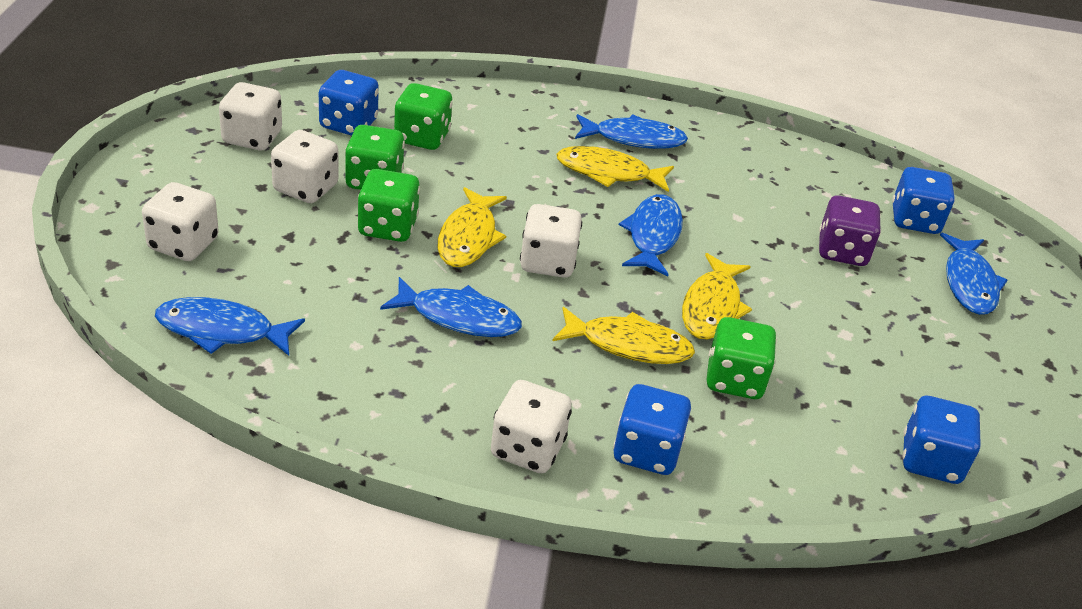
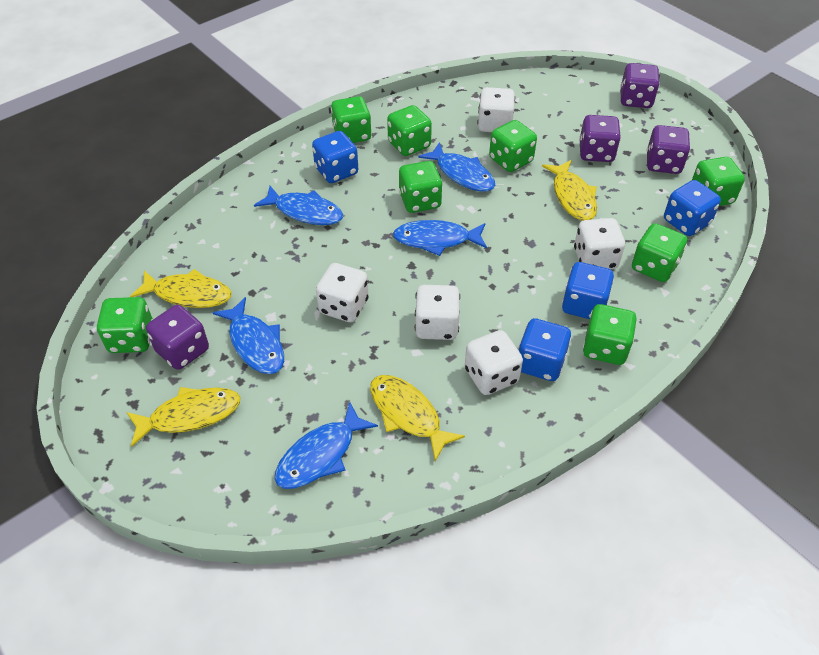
green dice: 4 -> 8
purple dice: 1 -> 4

